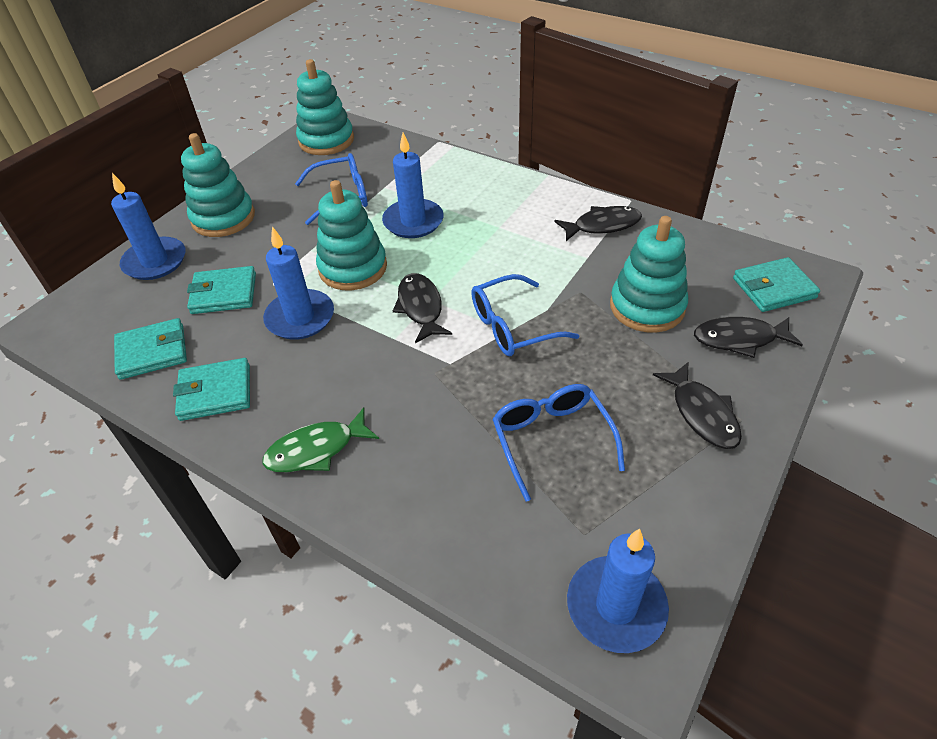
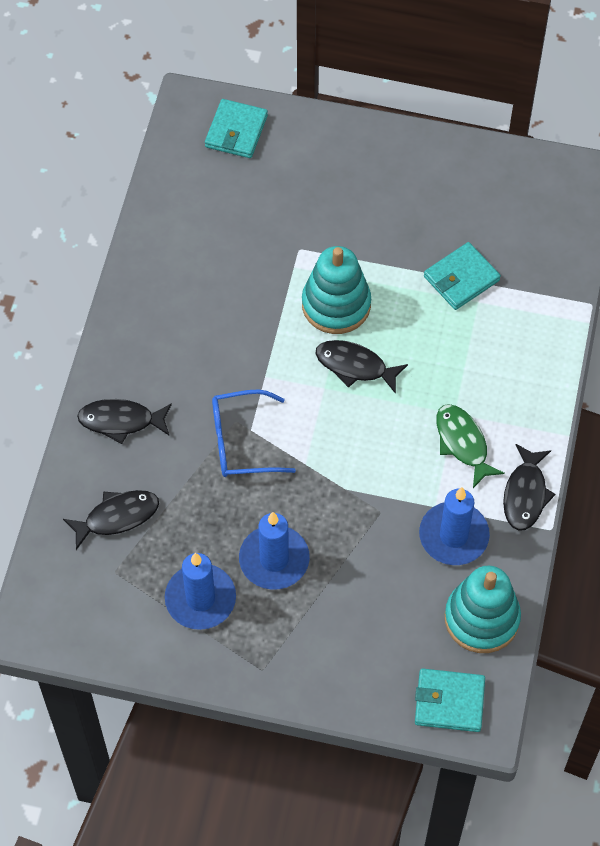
blue candle: 4 -> 3
blue glasses: 3 -> 1
turquoise stacking toy: 4 -> 2
turquoise wallet: 4 -> 3

